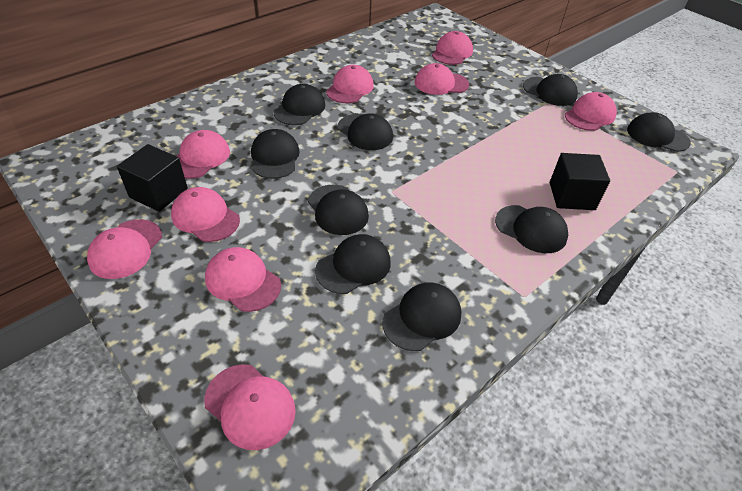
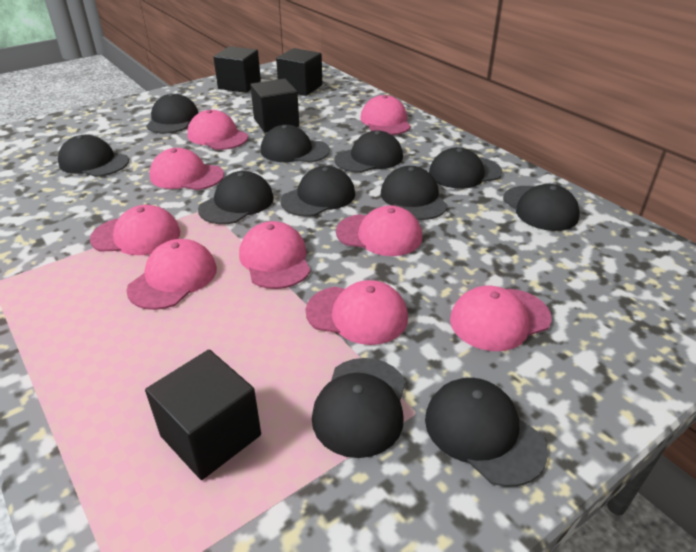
black cap: 9 -> 11
black cube: 2 -> 4

